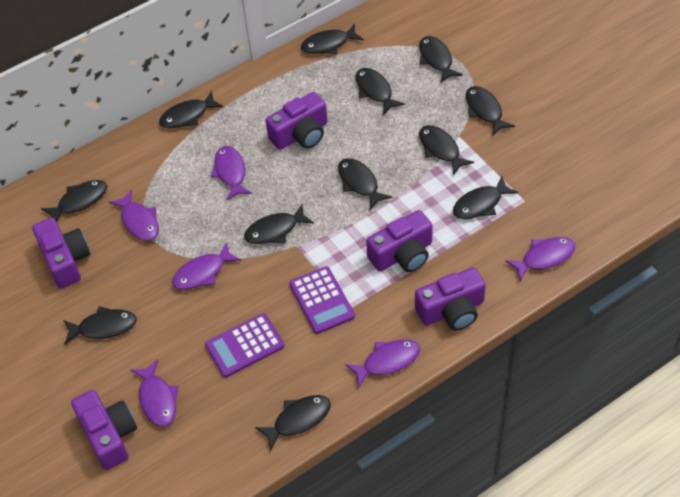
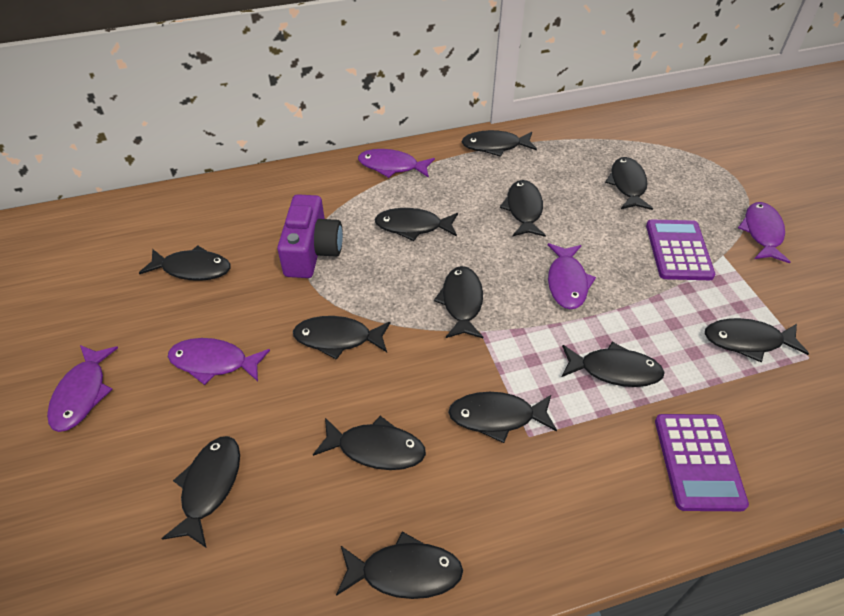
black fish: 12 -> 13
purple camera: 5 -> 1
purple fish: 6 -> 5

